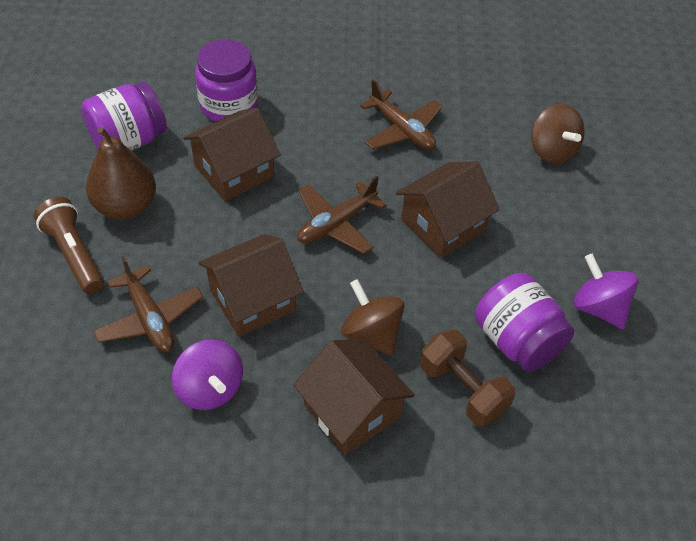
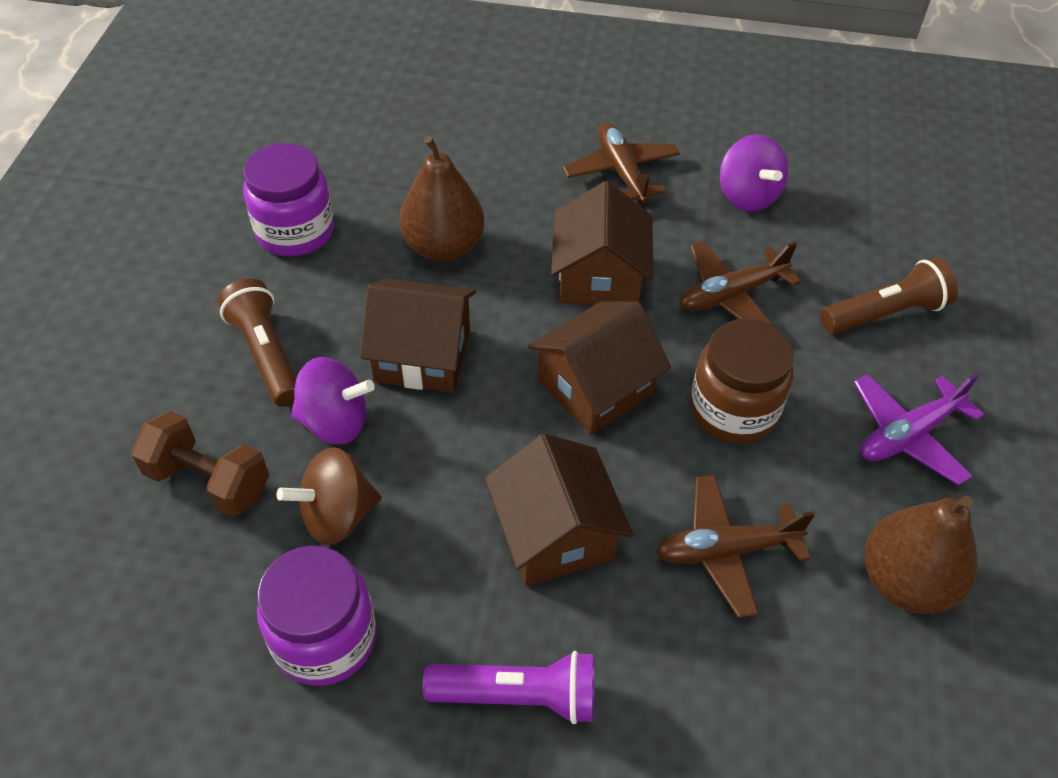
brown flashlight: 1 -> 2
brown jar: 0 -> 1
brown pear: 1 -> 2
brown spinning top: 2 -> 1
purple flashlight: 0 -> 1
purple jar: 3 -> 2
purple plane: 0 -> 1

